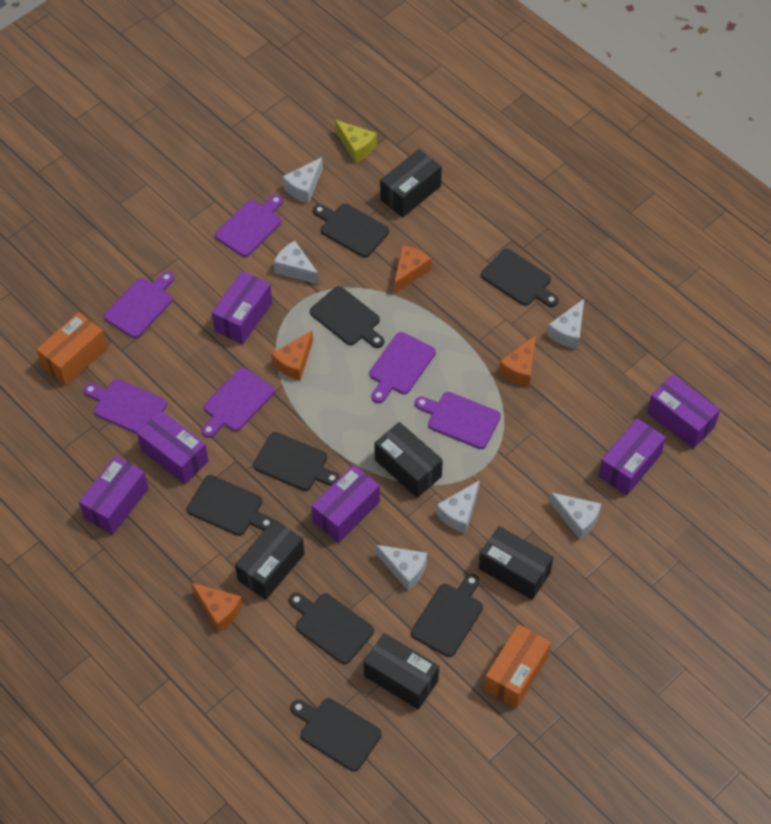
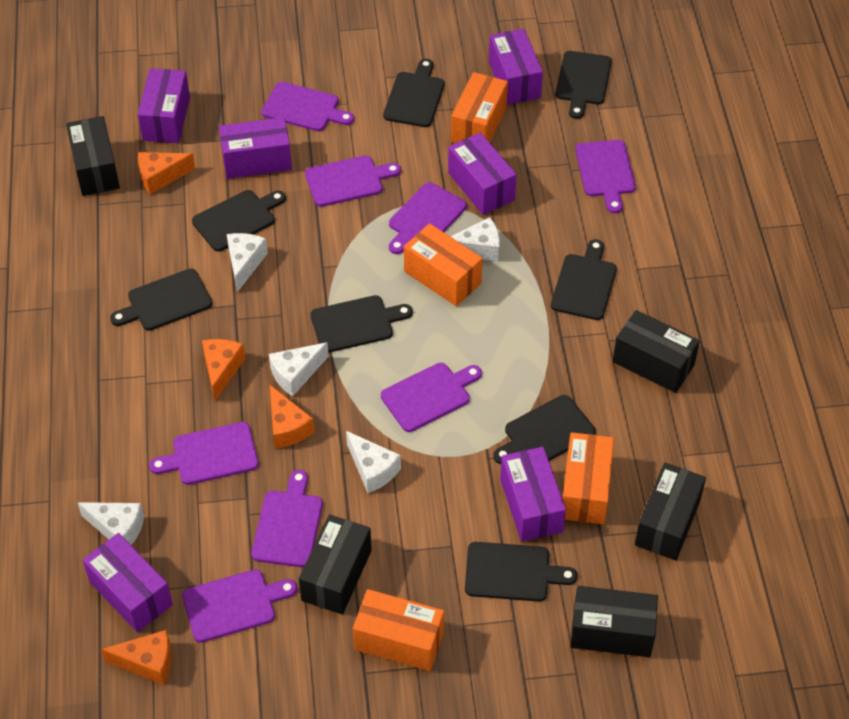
orange box: 2 -> 4
purple cutting board: 6 -> 8
white cheese: 6 -> 5
yellow cheese: 1 -> 0

